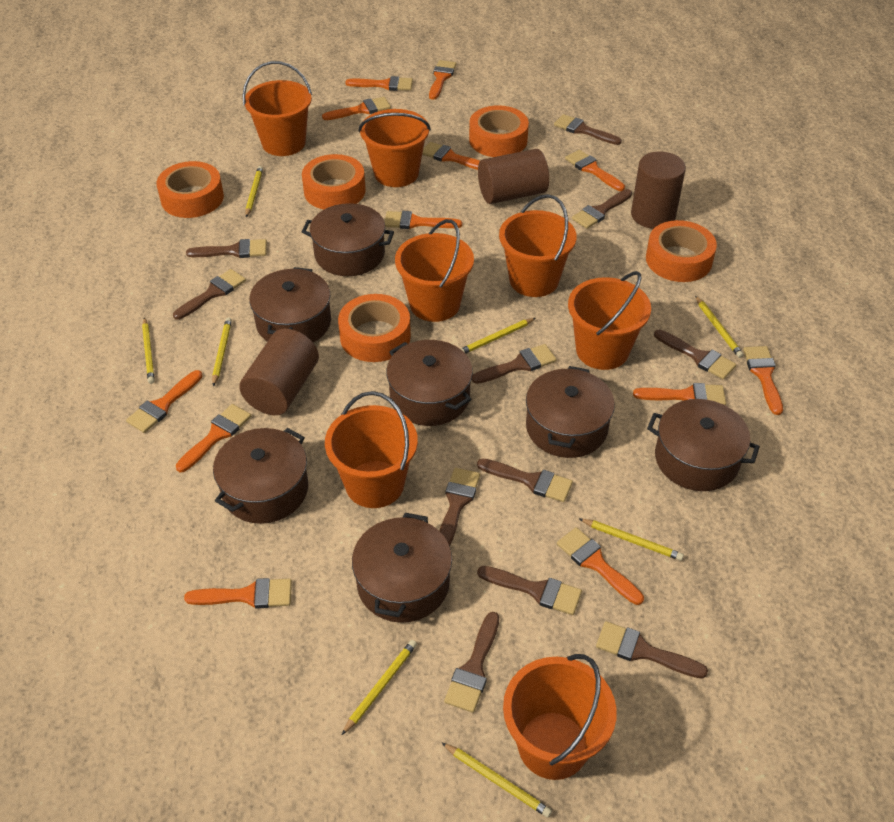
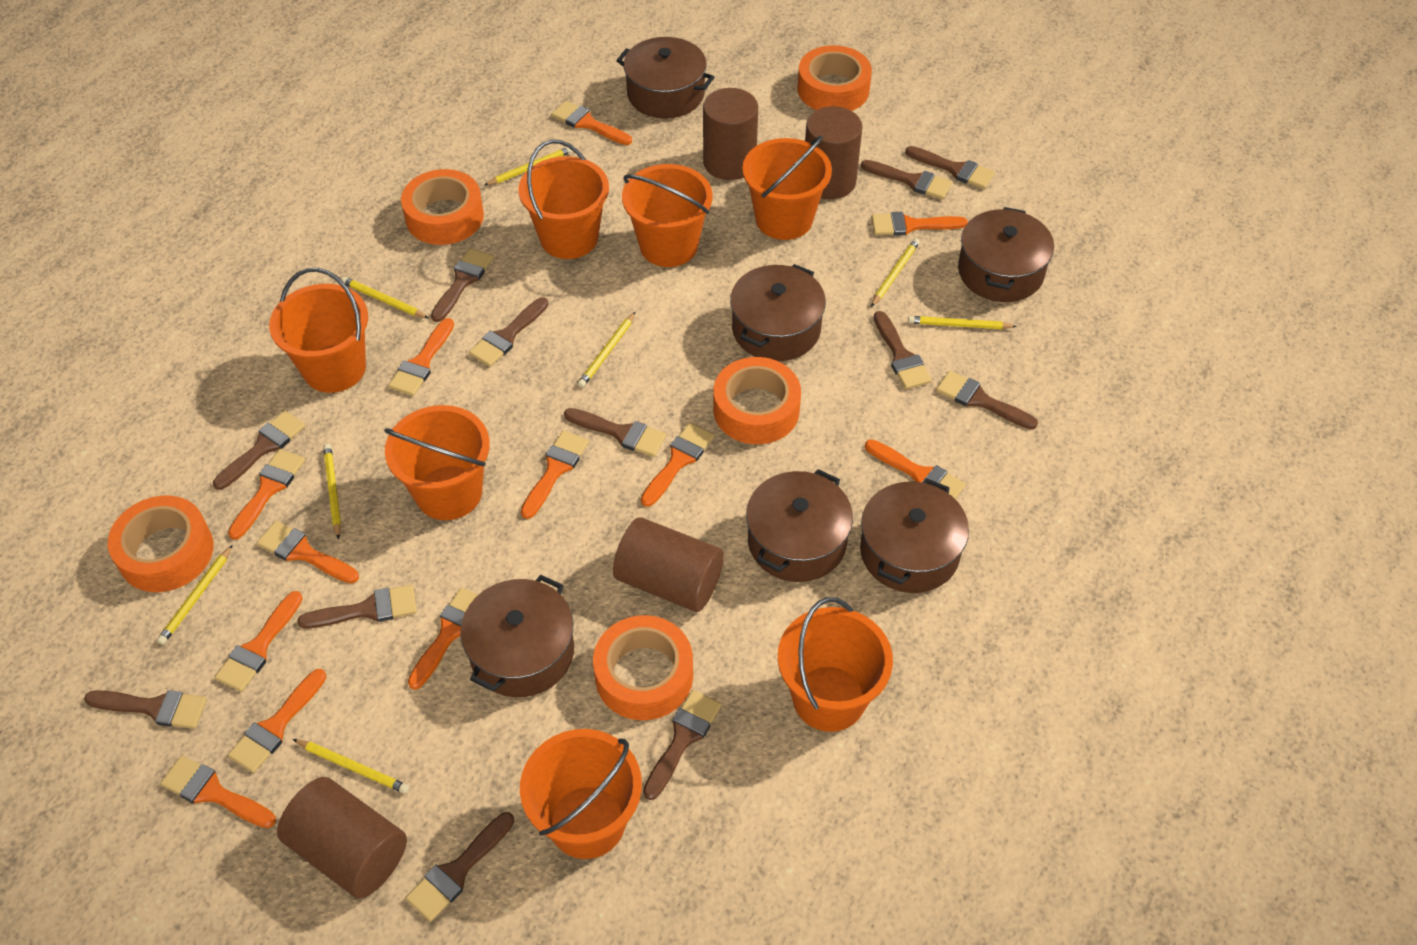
brown brush: 11 -> 12
brown cylinder: 3 -> 4
brown pot: 7 -> 6

